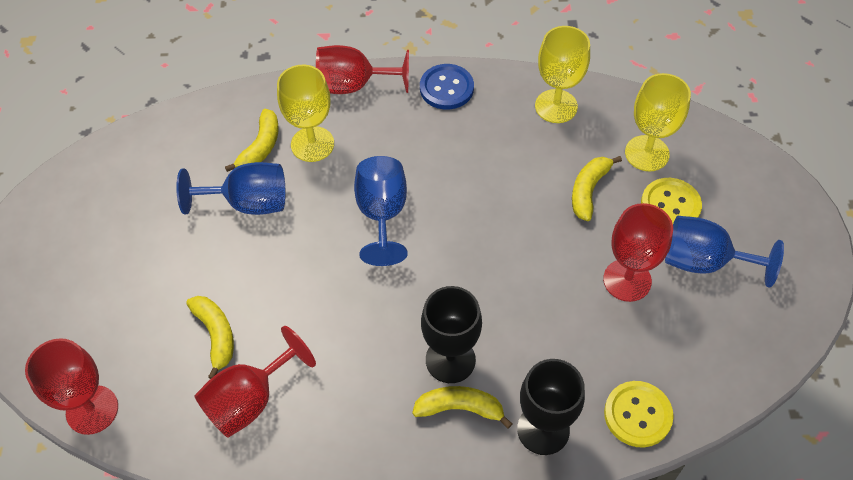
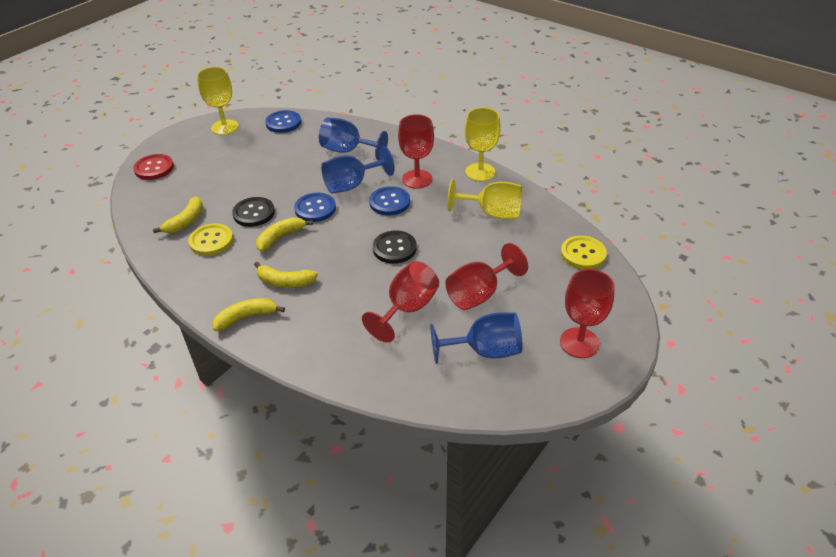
black button: 0 -> 2
black goblet: 2 -> 0
blue button: 1 -> 3
red button: 0 -> 1

